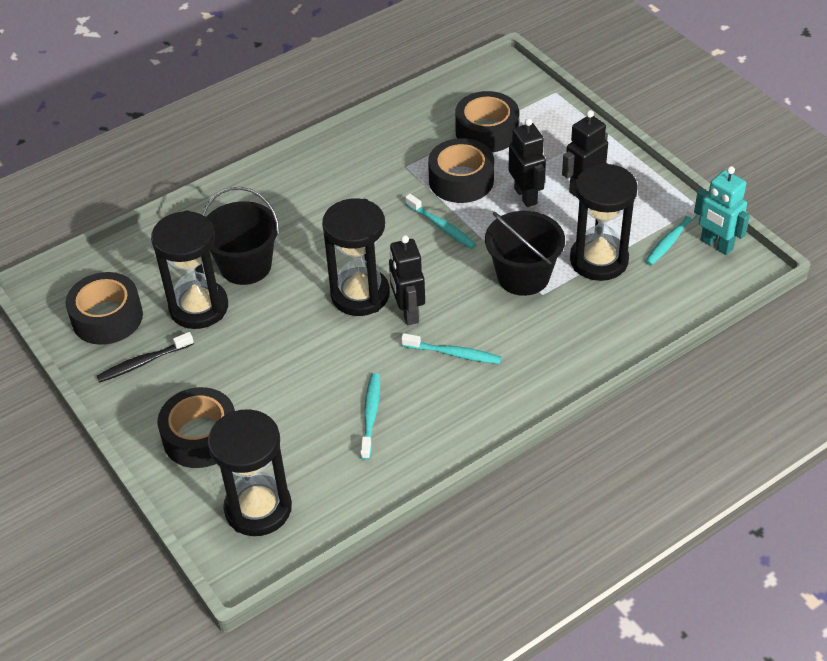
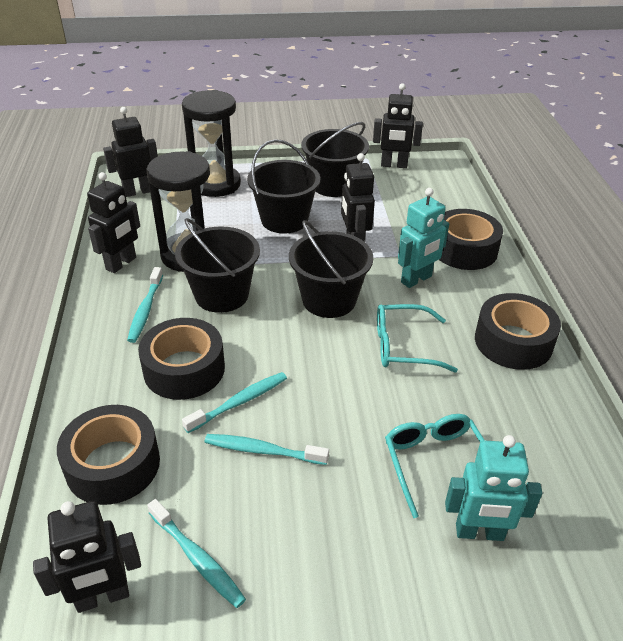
black bucket: 2 -> 4
black hourglass: 4 -> 2
black robot: 3 -> 5
black toothbrush: 1 -> 0
turquoise glasses: 0 -> 2
turquoise robot: 1 -> 2

